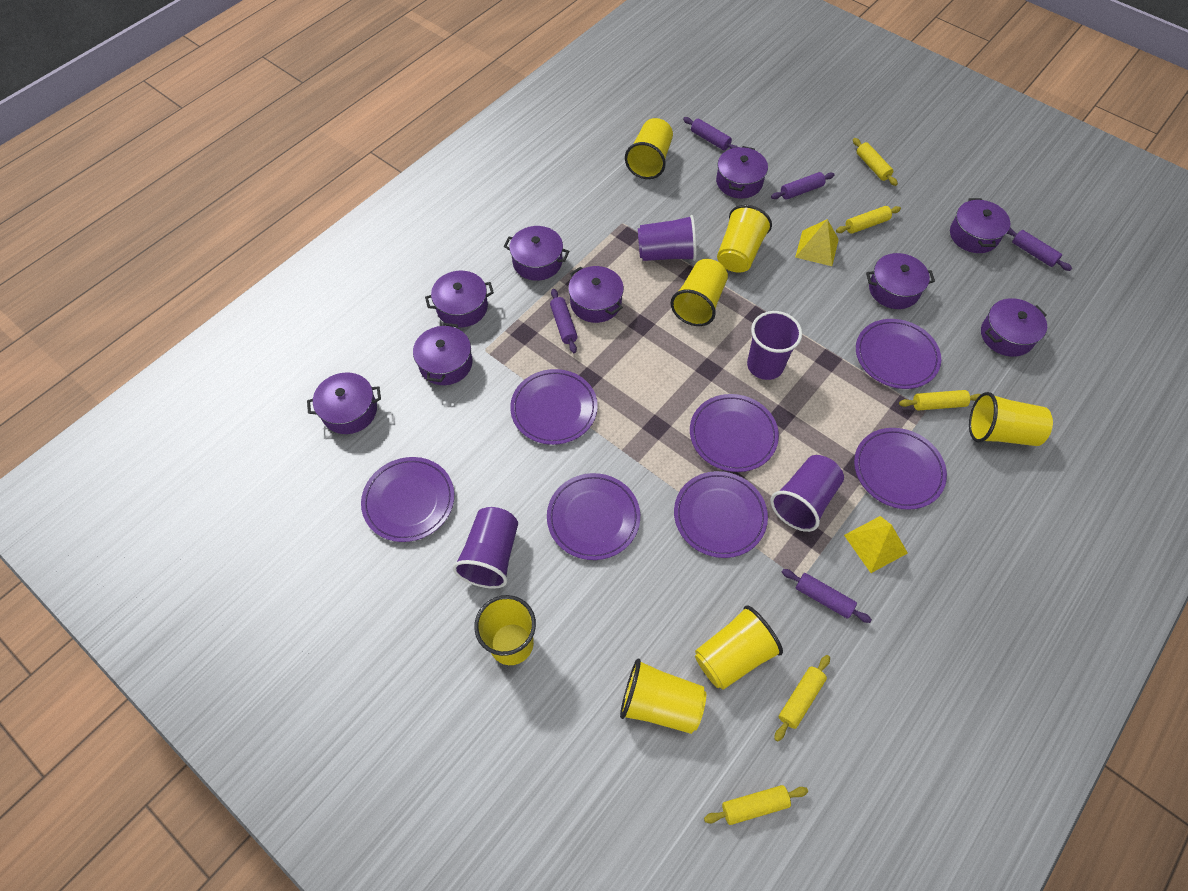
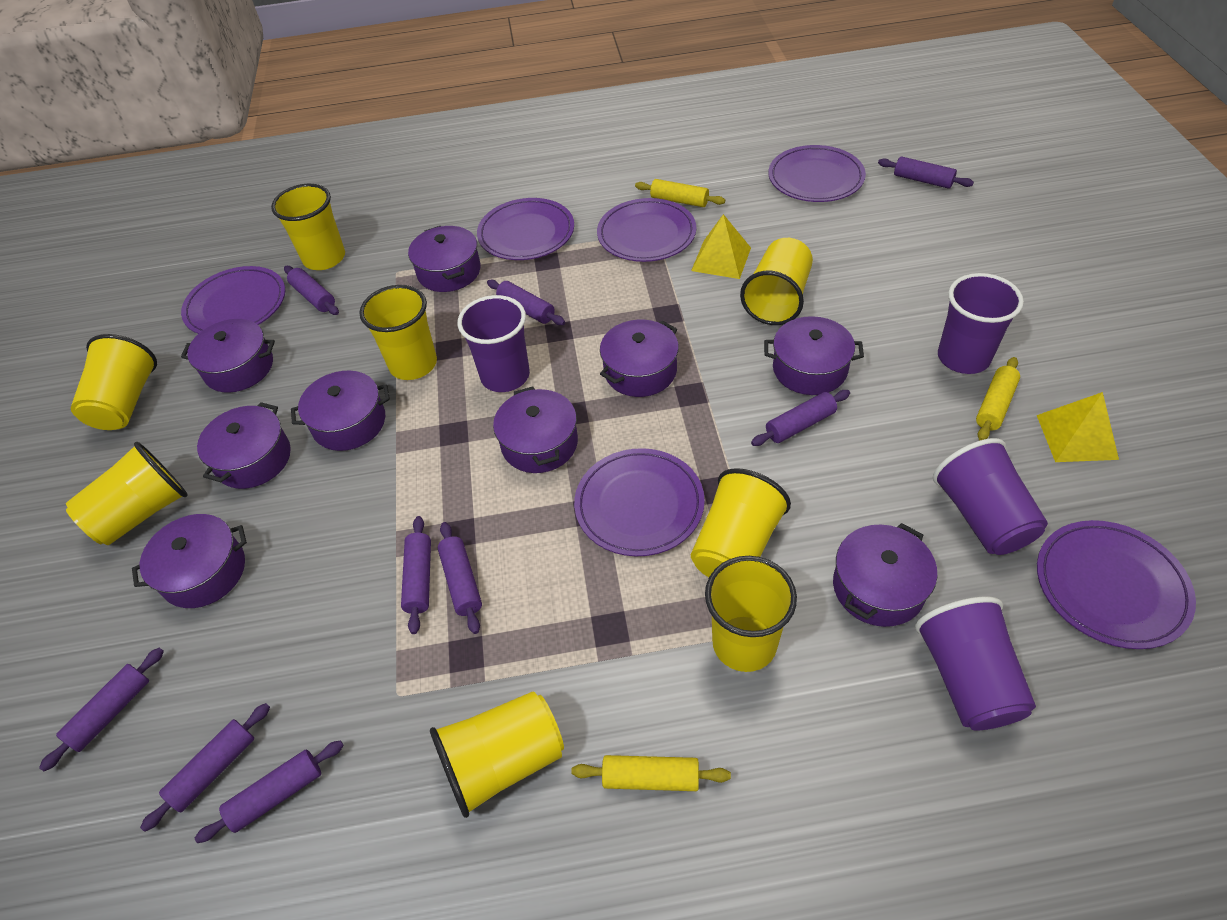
purple plate: 7 -> 6
purple rolling pin: 5 -> 9
yellow cup: 7 -> 8
yellow rolling pin: 5 -> 3

